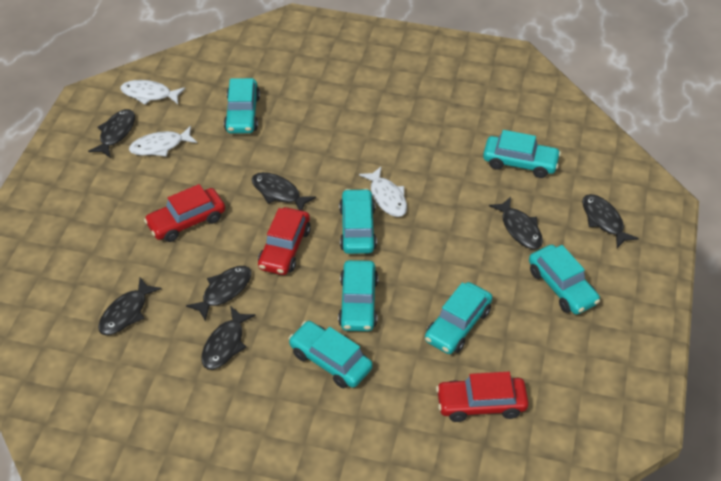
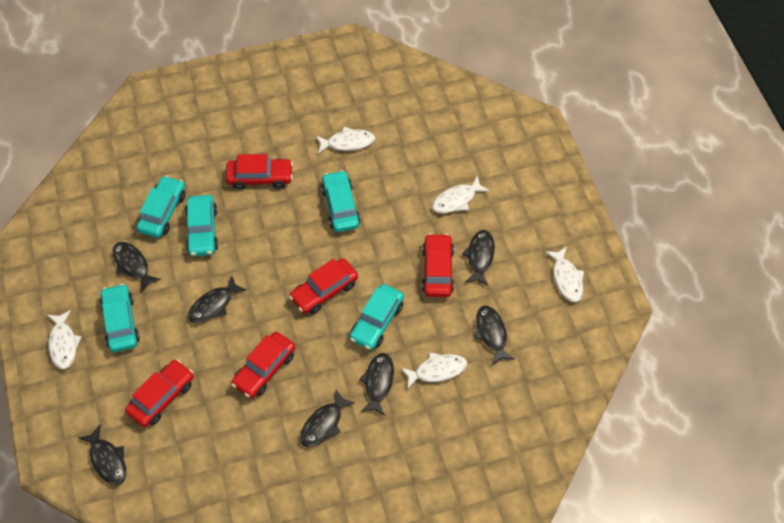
red car: 3 -> 5
turquoise car: 7 -> 5
white fish: 3 -> 5

